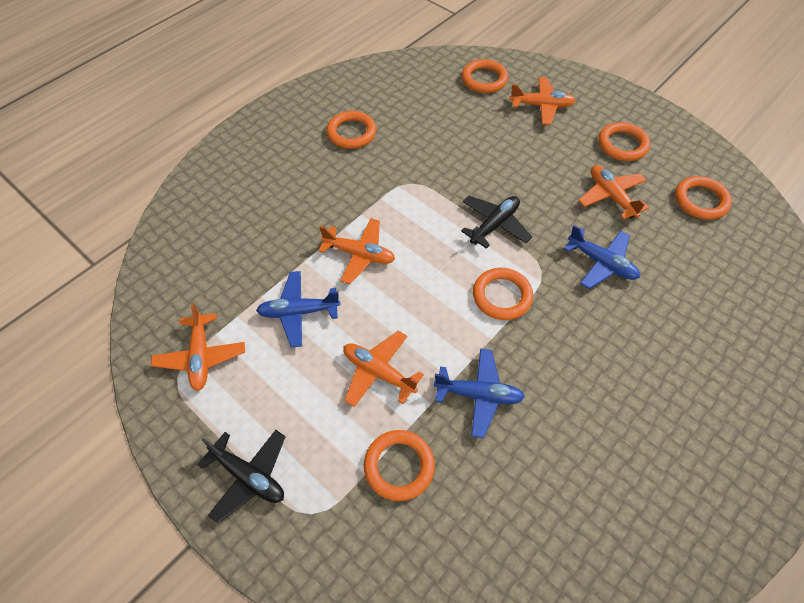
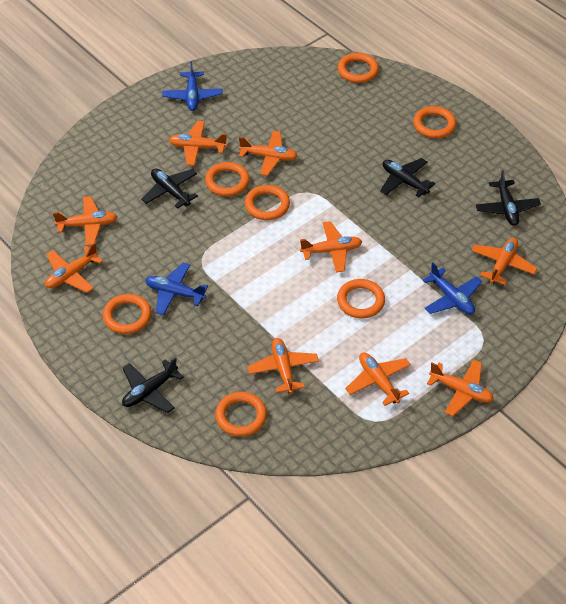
black plane: 2 -> 4
orange plane: 5 -> 9
orange ring: 6 -> 7

